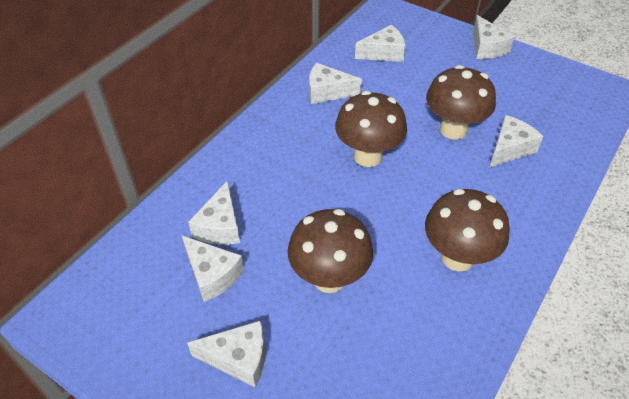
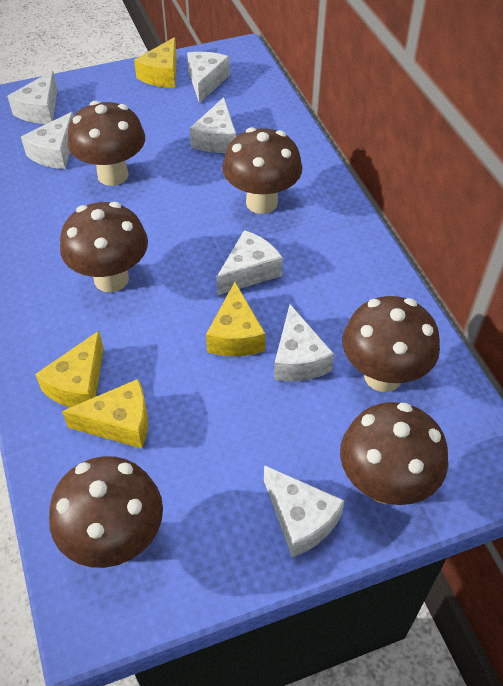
brown mushroom: 4 -> 6
yellow cheese: 0 -> 4

